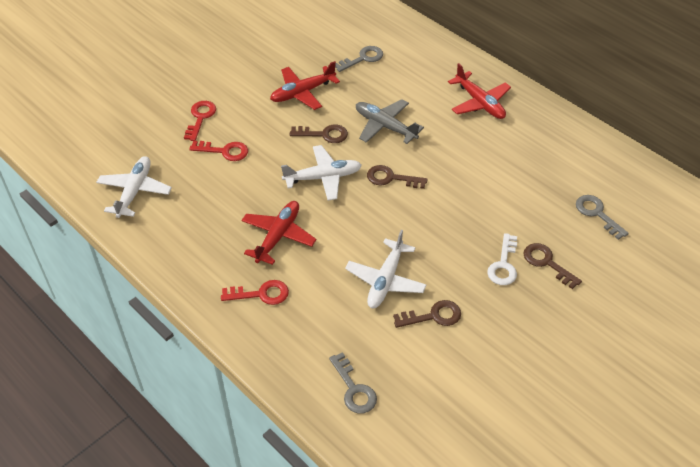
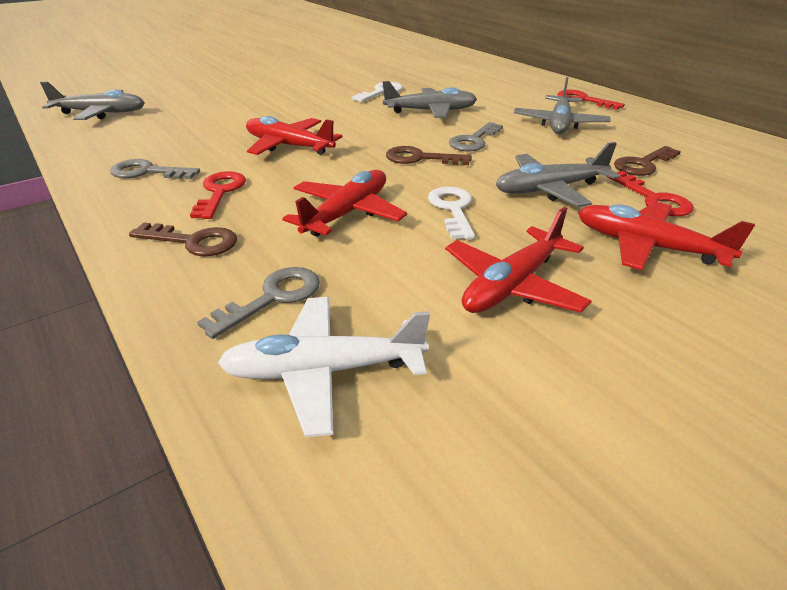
brown key: 4 -> 3
grey plane: 1 -> 4
red plane: 3 -> 4
white key: 1 -> 2
white plane: 3 -> 1

